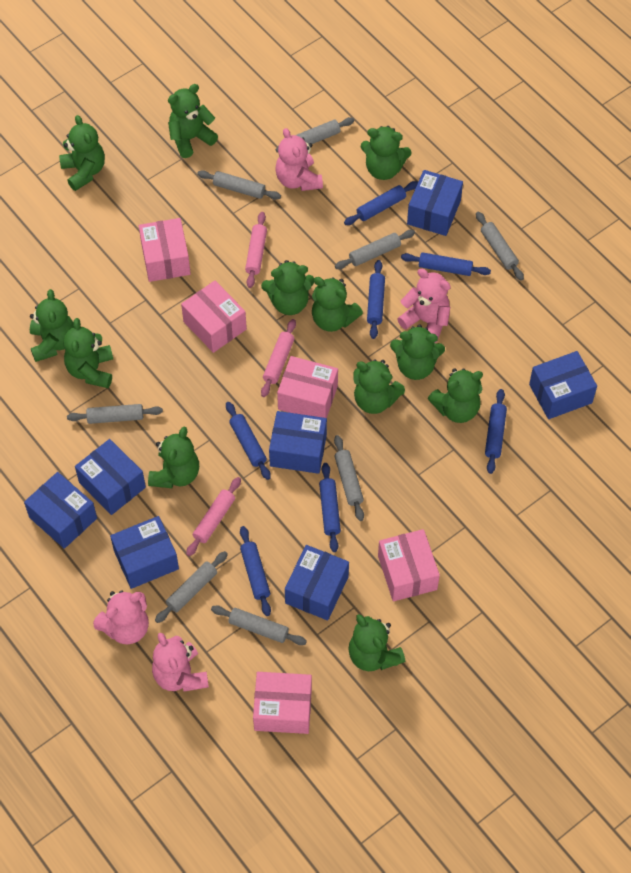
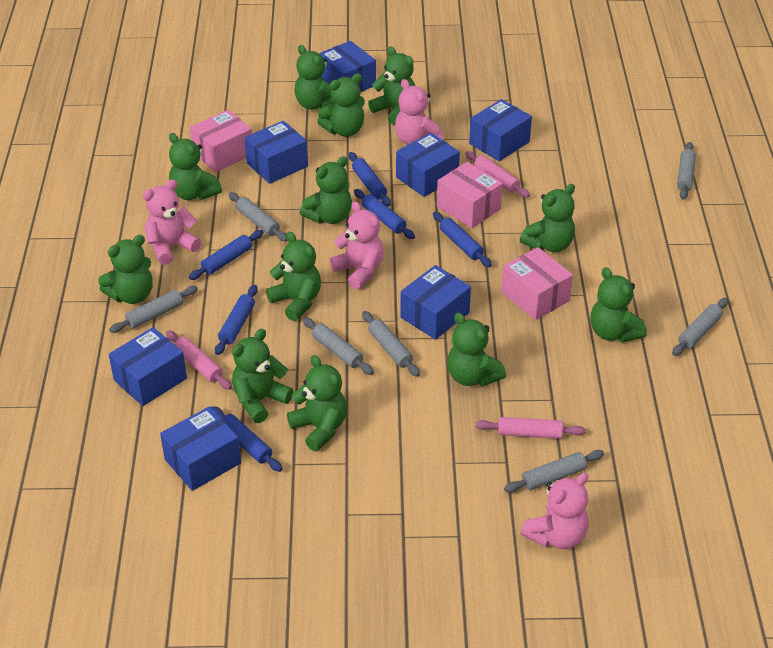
blue rolling pin: 7 -> 6
grey rolling pin: 8 -> 7
pink box: 5 -> 3

